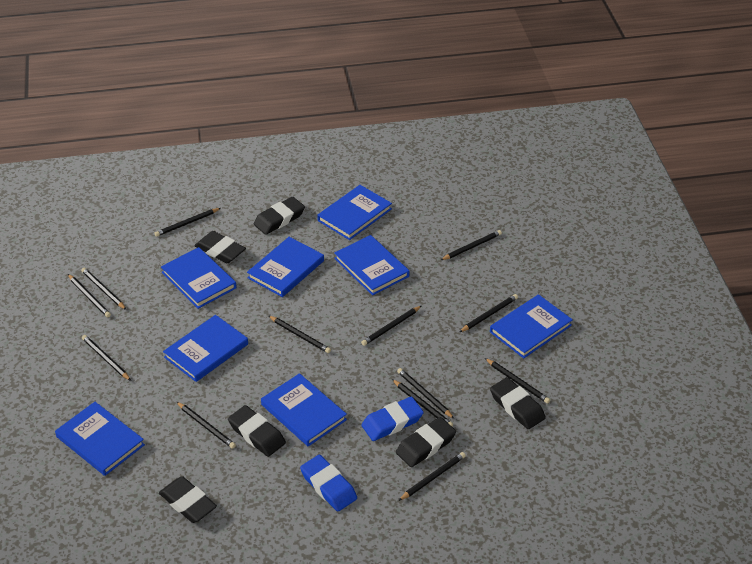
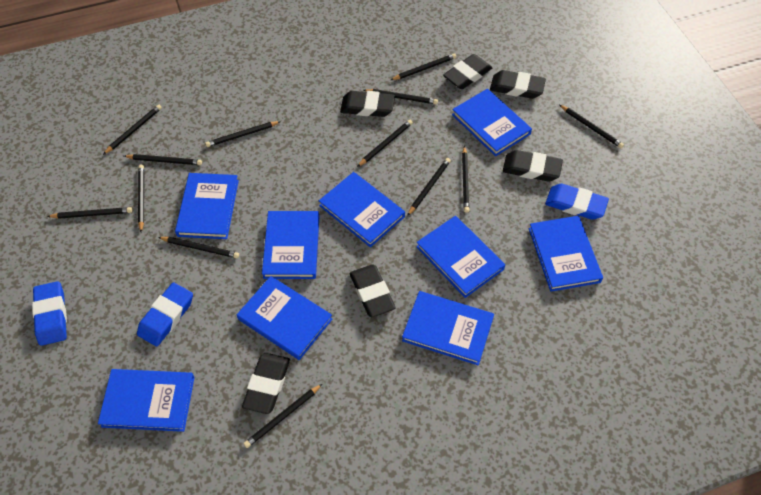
blue book: 8 -> 9
blue eraser: 2 -> 3

